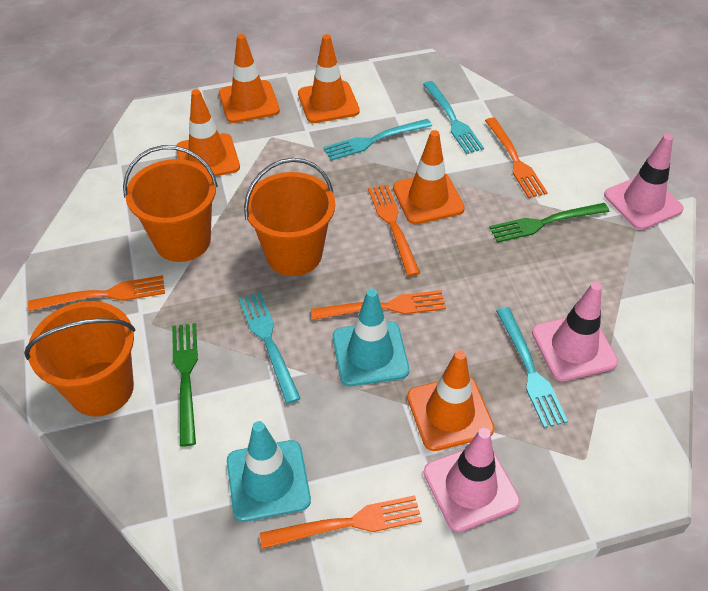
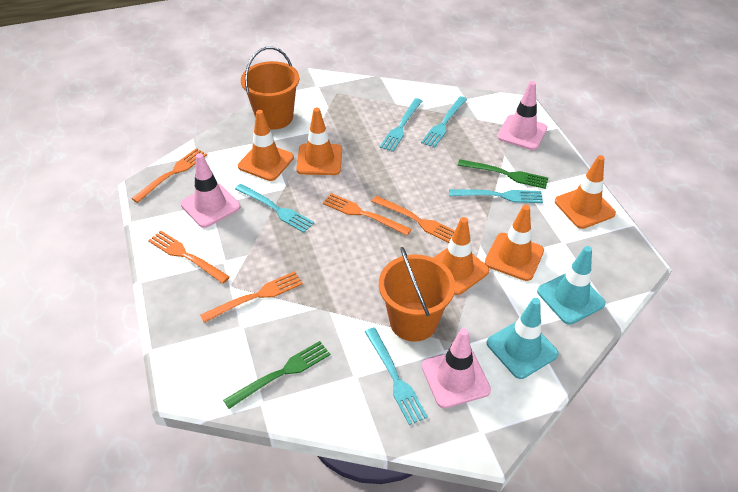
orange bucket: 3 -> 2
turquoise fork: 4 -> 5

